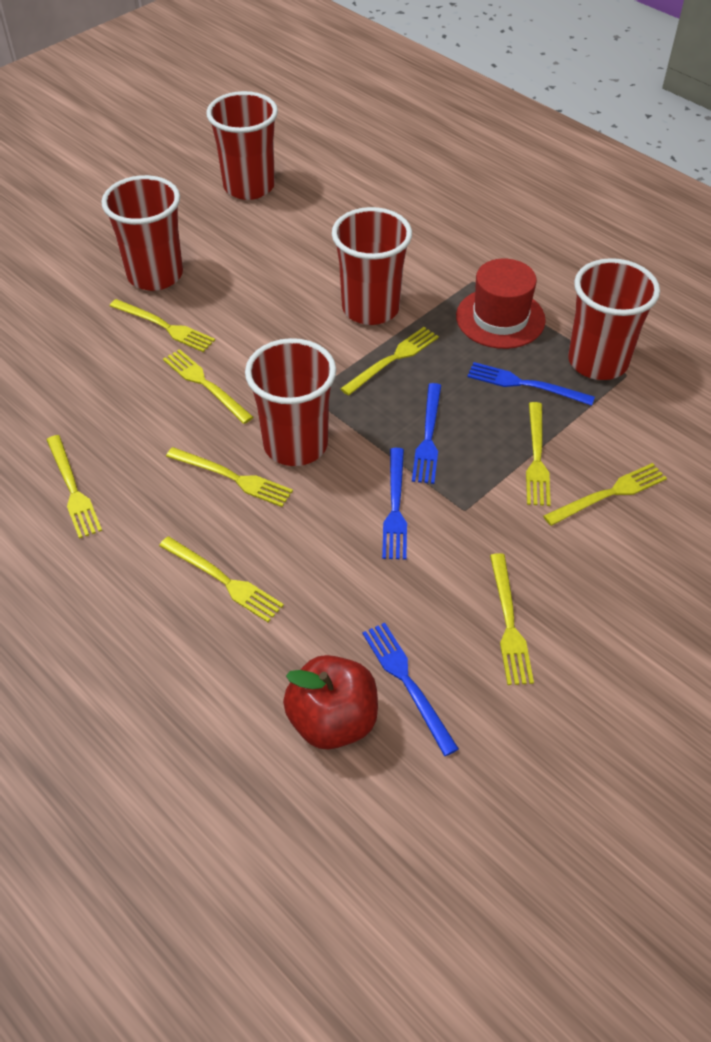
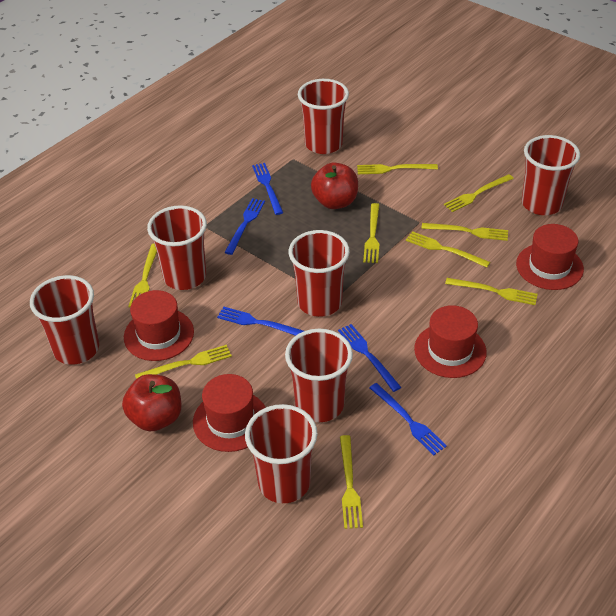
blue fork: 4 -> 5
red apple: 1 -> 2
red cup: 5 -> 7
red hat: 1 -> 4

